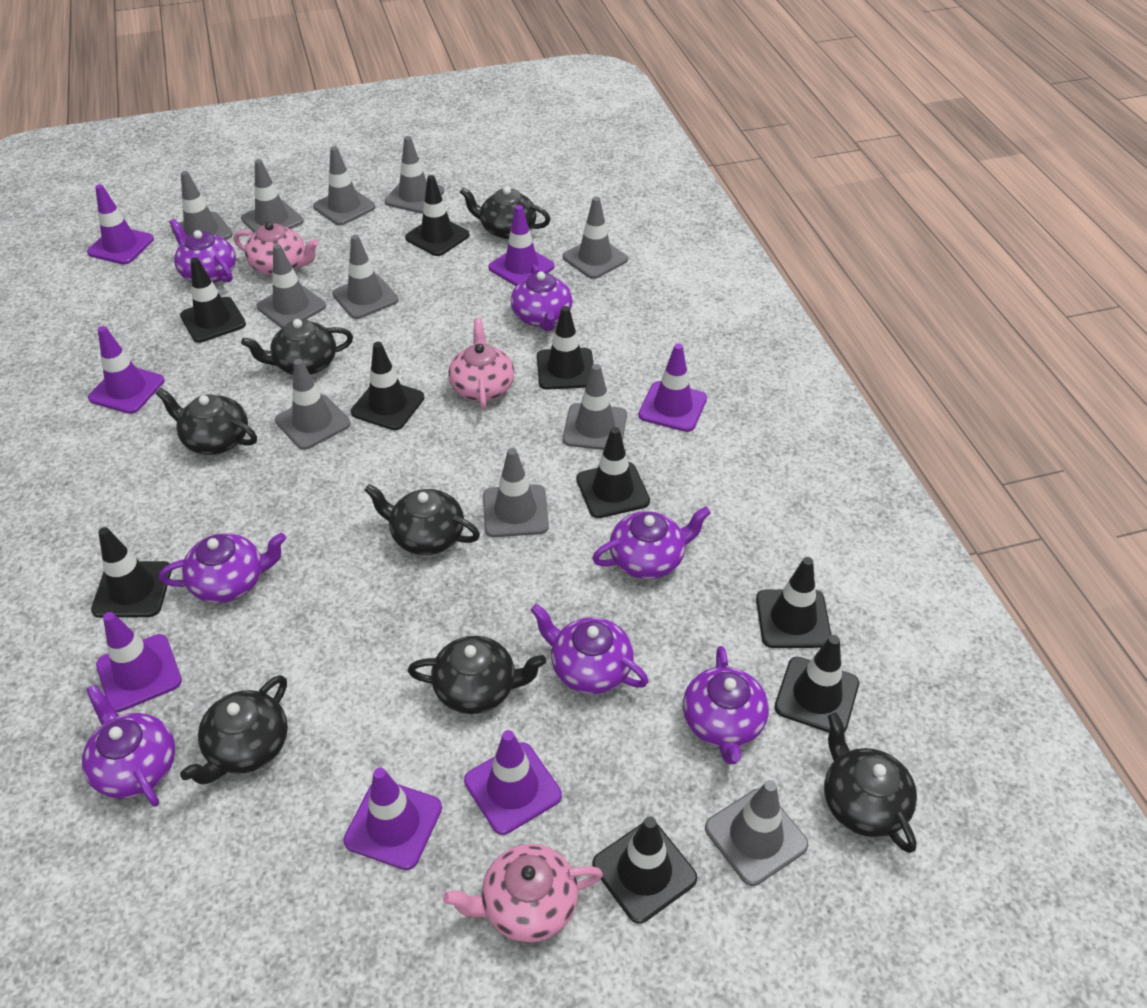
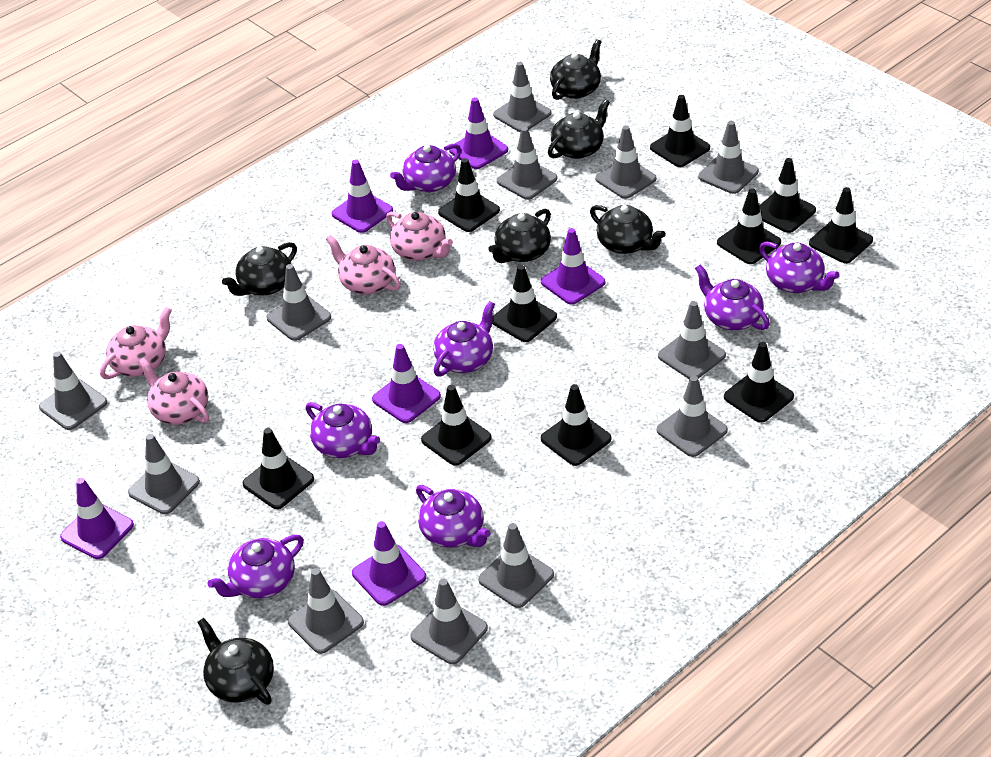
black teapot: 7 -> 6
black traffic cone: 9 -> 10
grey traffic cone: 11 -> 12
pink teapot: 3 -> 4
purple traffic cone: 7 -> 6

